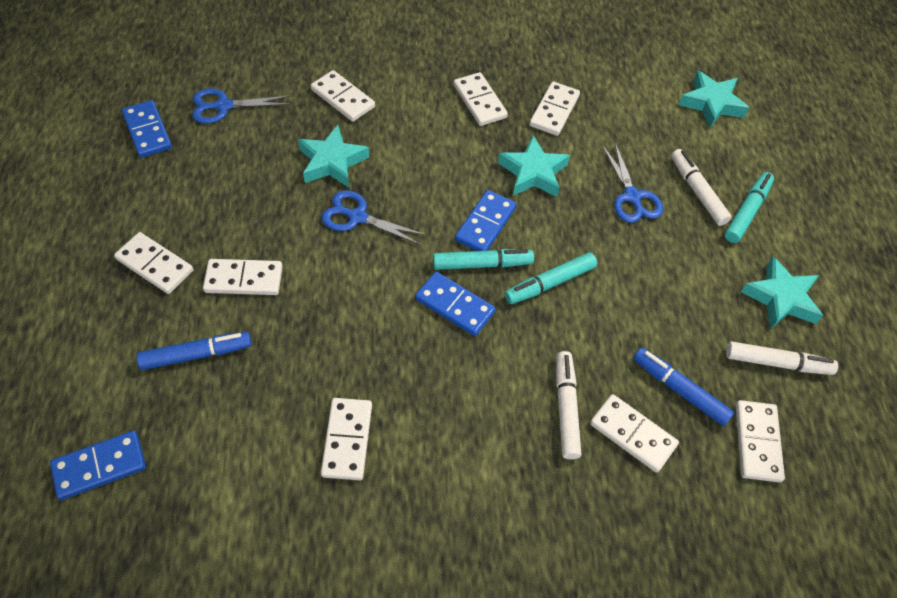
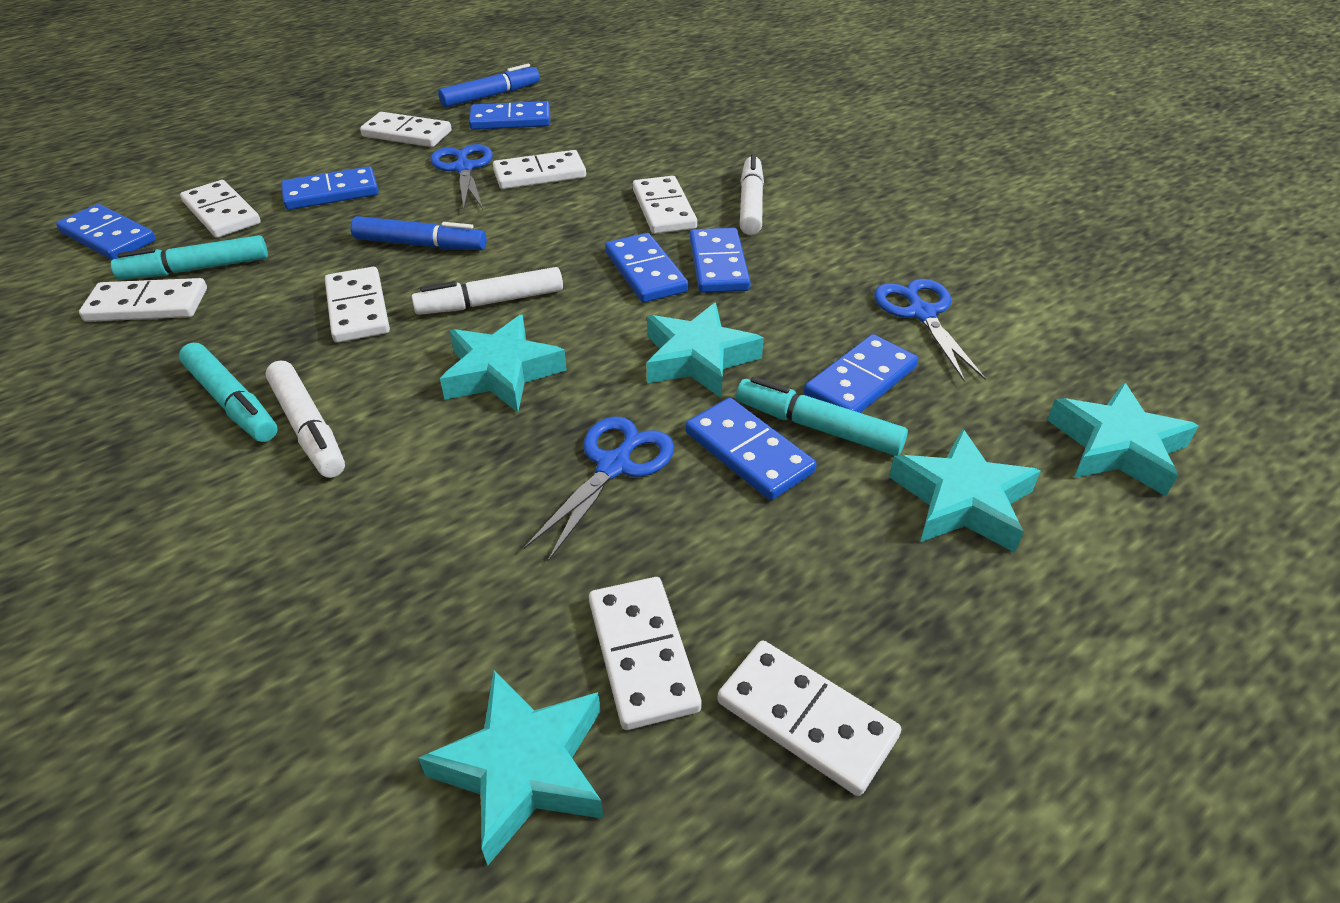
blue domino: 4 -> 7
turquoise star: 4 -> 5

